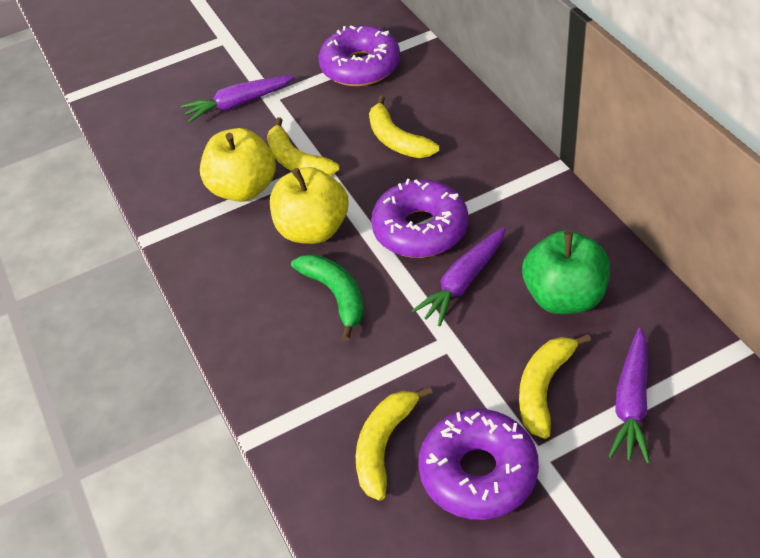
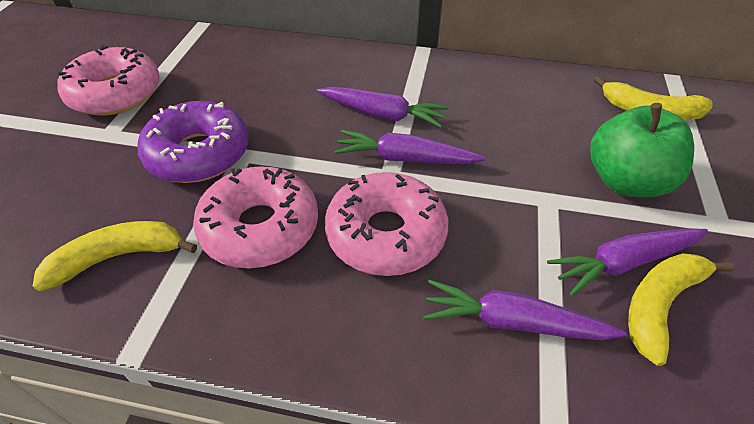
green banana: 1 -> 0
pink donut: 0 -> 3
purple carrot: 3 -> 4
purple donut: 3 -> 1
yellow apple: 2 -> 0
yellow banana: 4 -> 3

